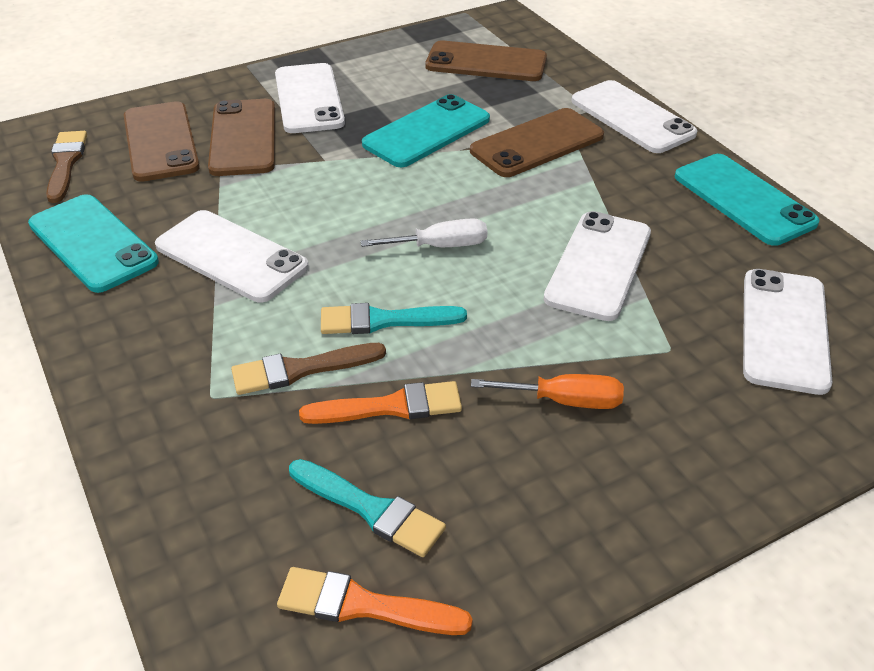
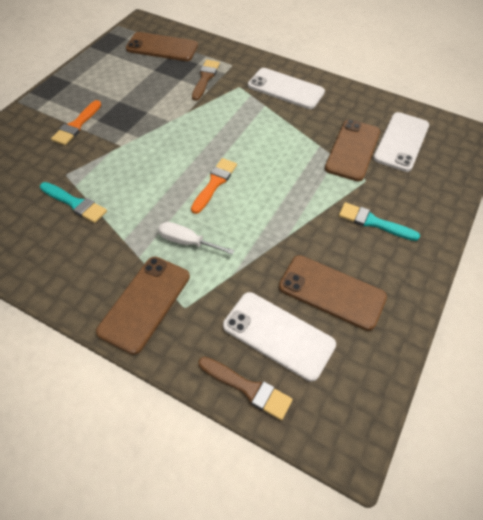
orange screwdriver: 1 -> 0
turquoise phone: 3 -> 0
white phone: 5 -> 3

